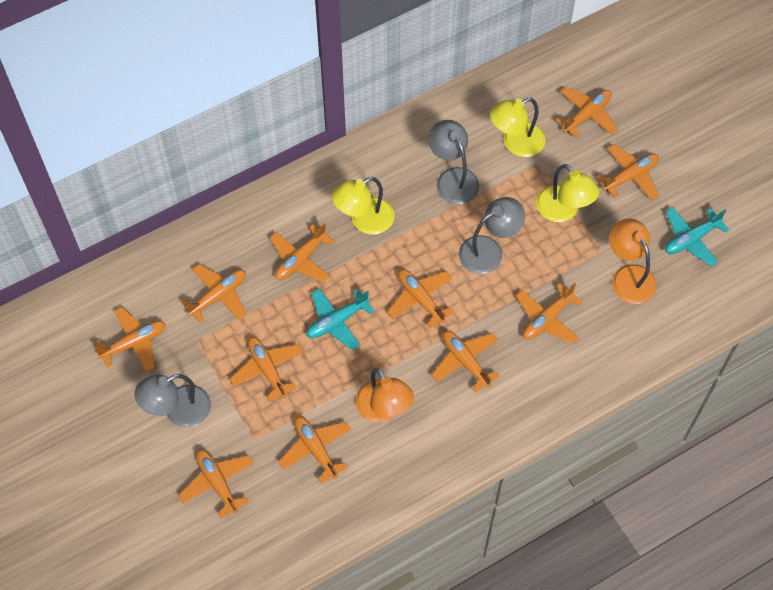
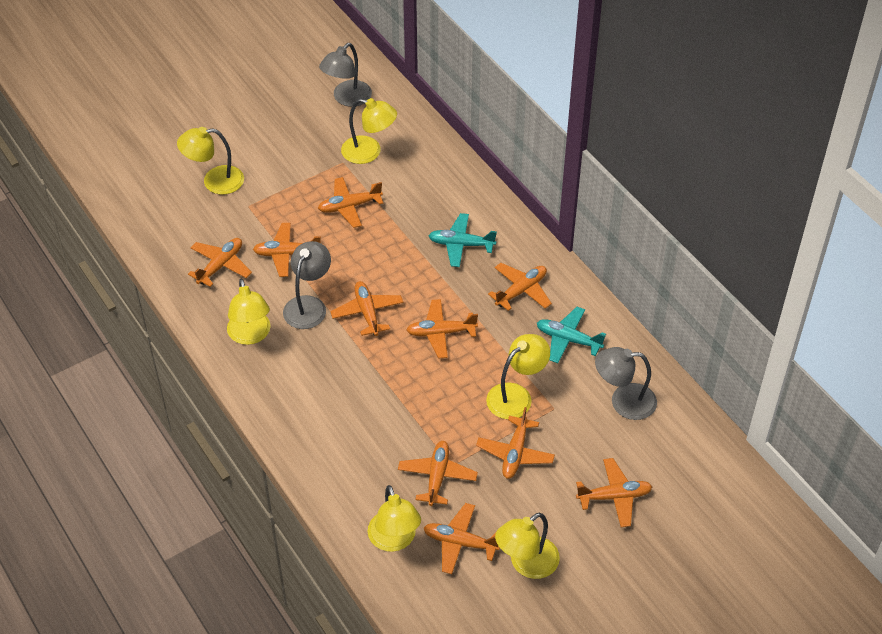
orange lamp: 2 -> 0
orange plane: 11 -> 10
yellow lamp: 3 -> 6

